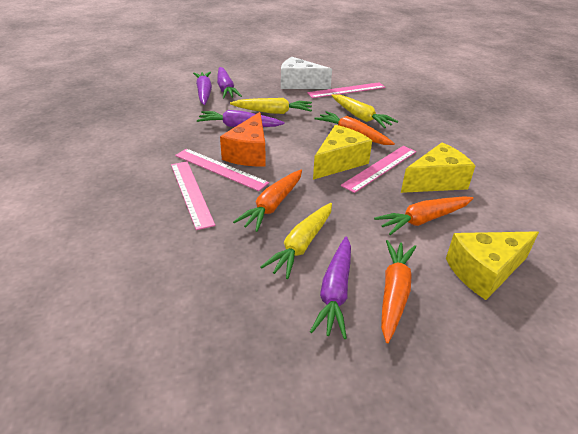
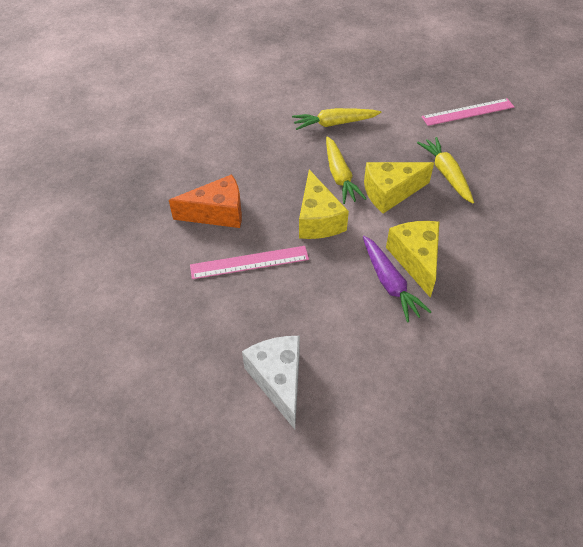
orange carrot: 4 -> 0
pink ruler: 4 -> 2
purple carrot: 4 -> 1

